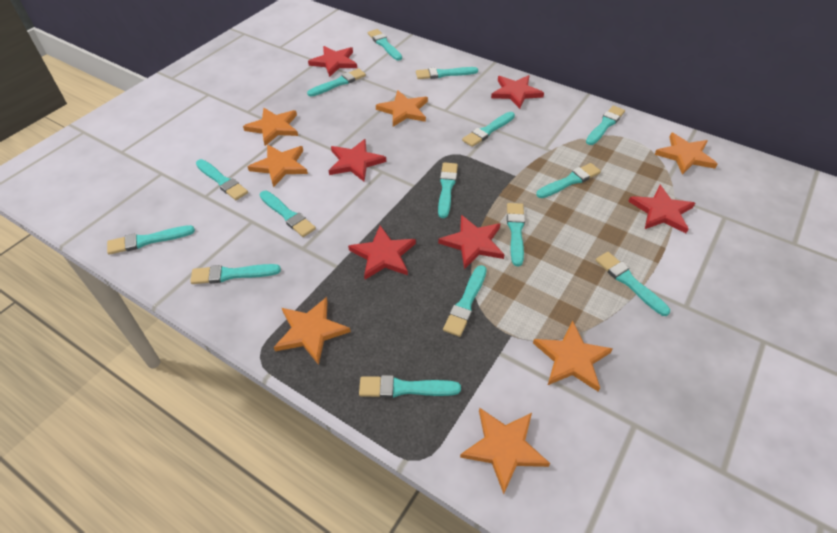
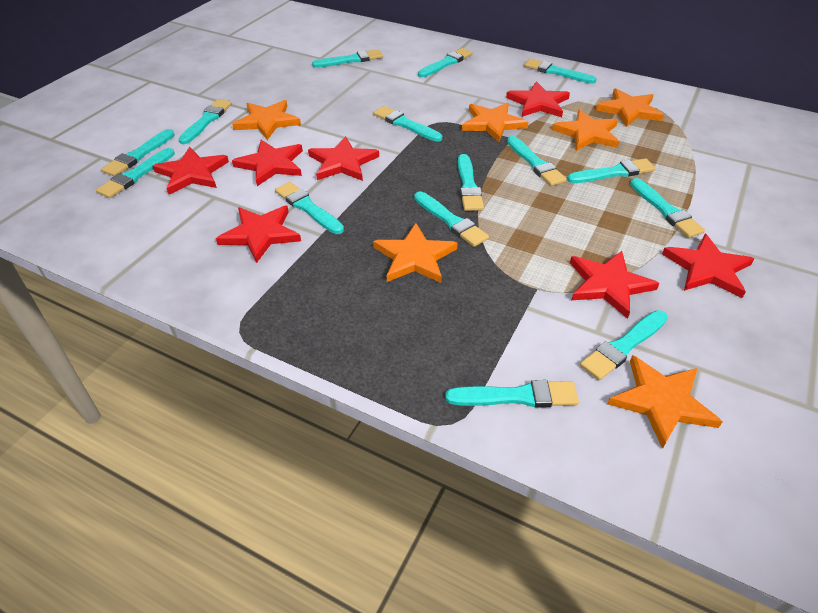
orange star: 7 -> 6
red star: 6 -> 7

